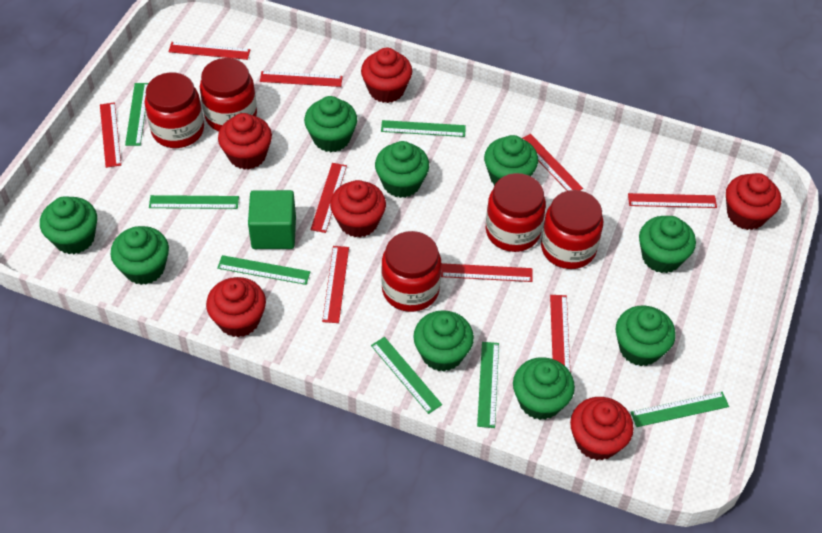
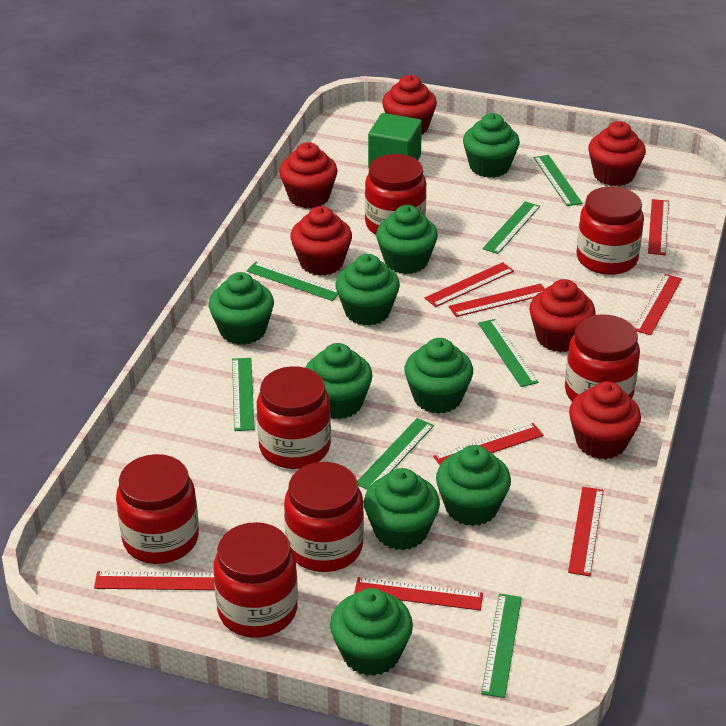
red jar: 5 -> 7
red ruler: 9 -> 8

